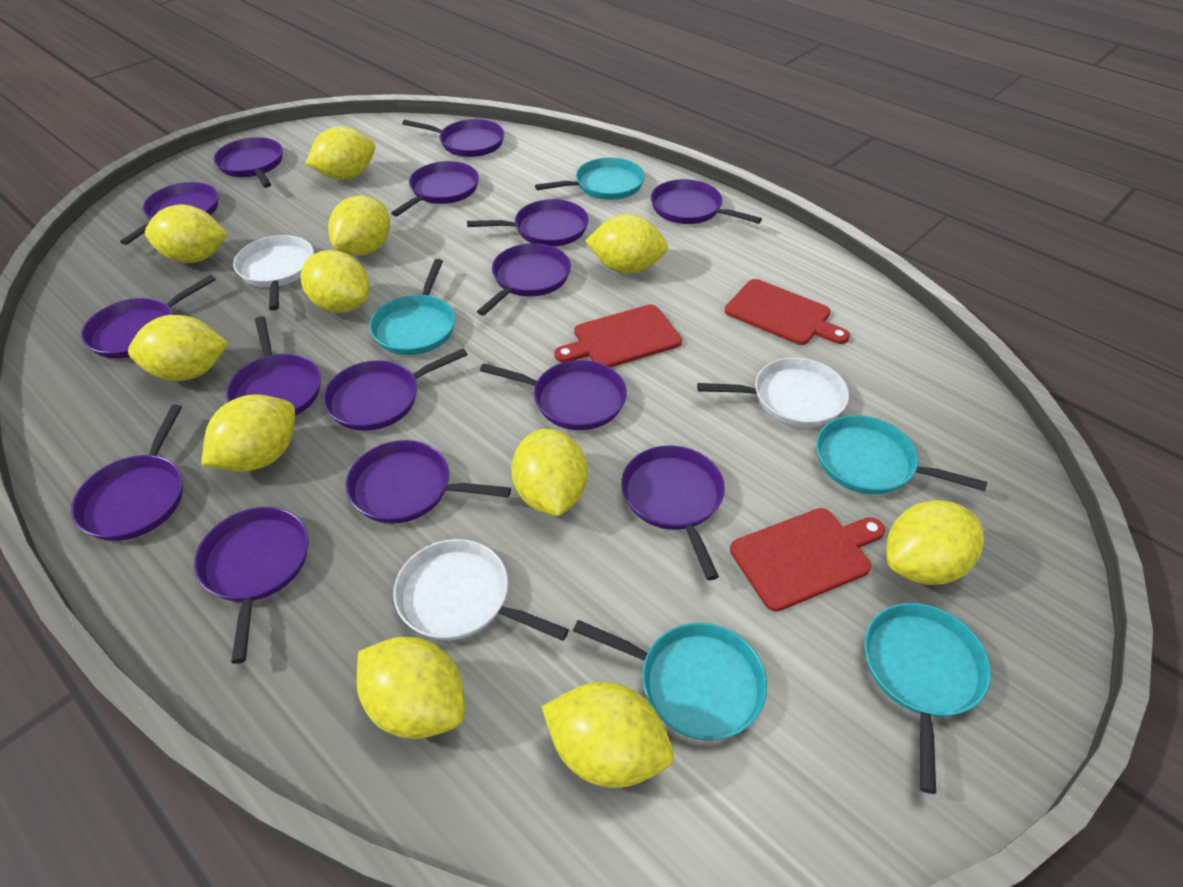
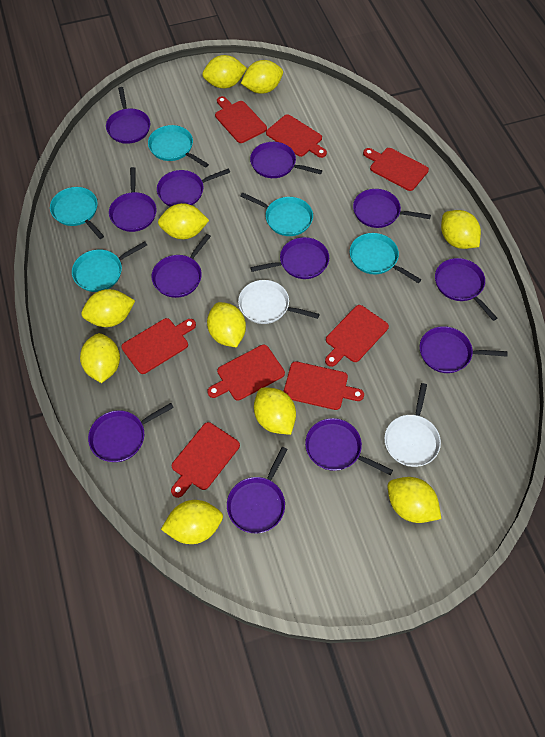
purple pan: 15 -> 12
red cutting board: 3 -> 8
white pan: 3 -> 2
yellow lemon: 11 -> 10

